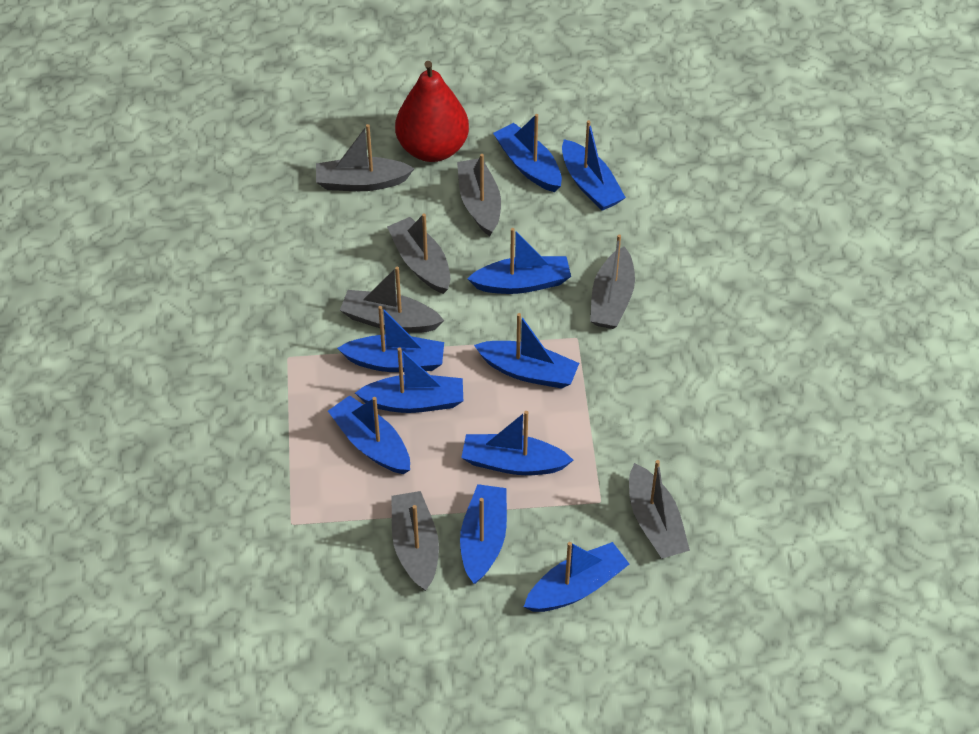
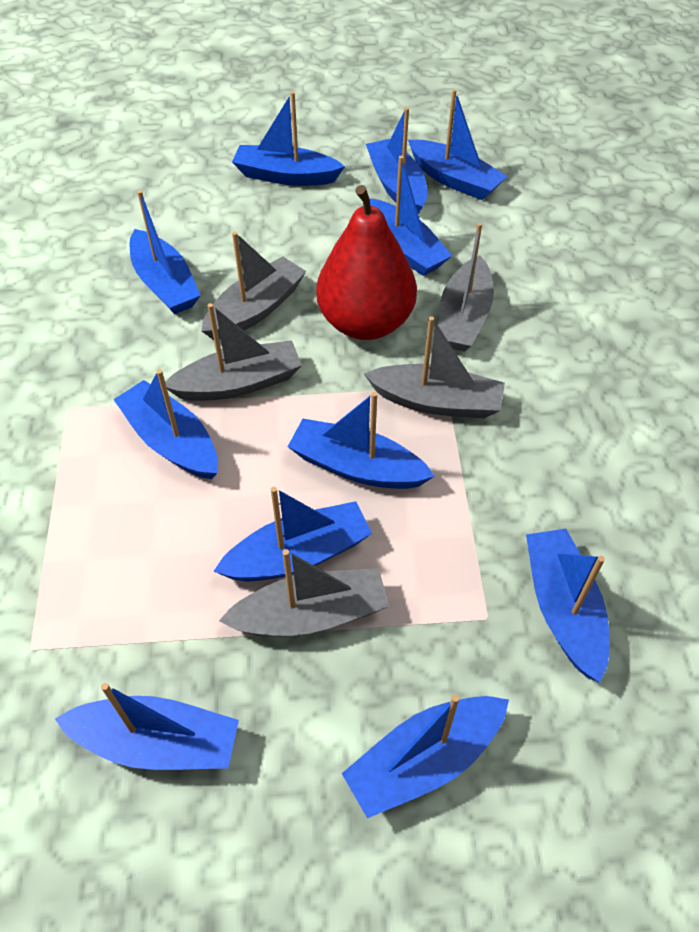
blue boat: 10 -> 11
grey boat: 7 -> 5

